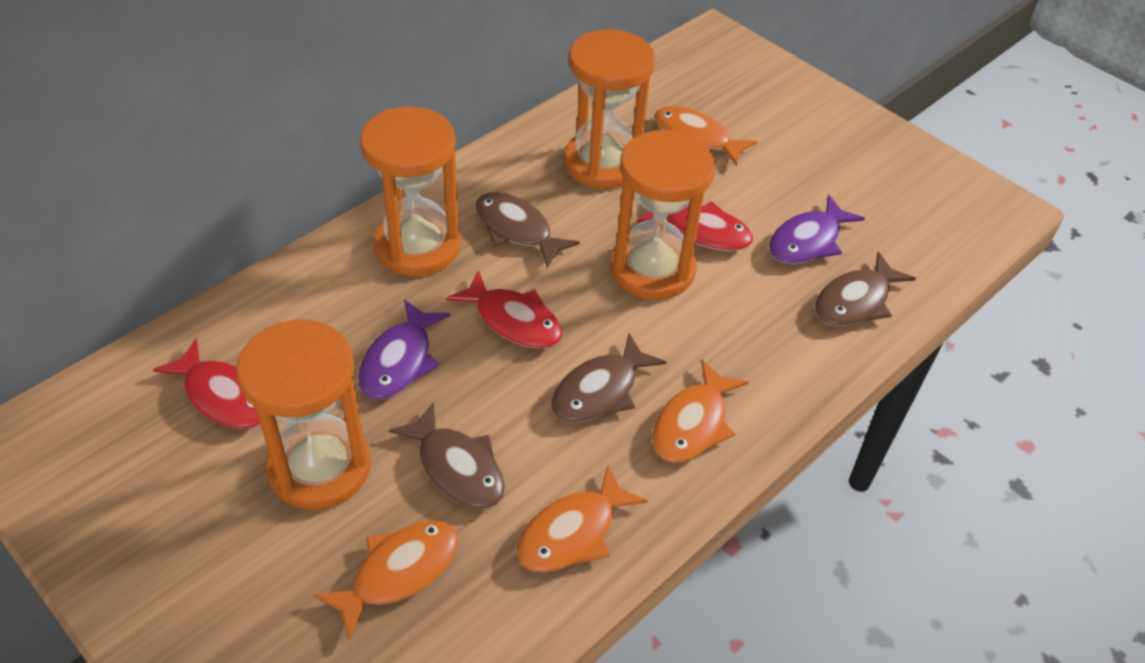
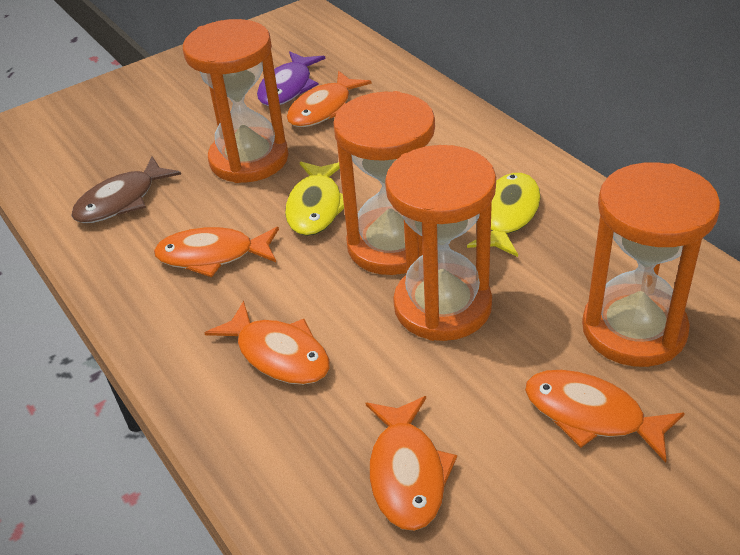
brown fish: 4 -> 1
orange fish: 4 -> 5
purple fish: 2 -> 1
red fish: 3 -> 0
yellow fish: 0 -> 2

